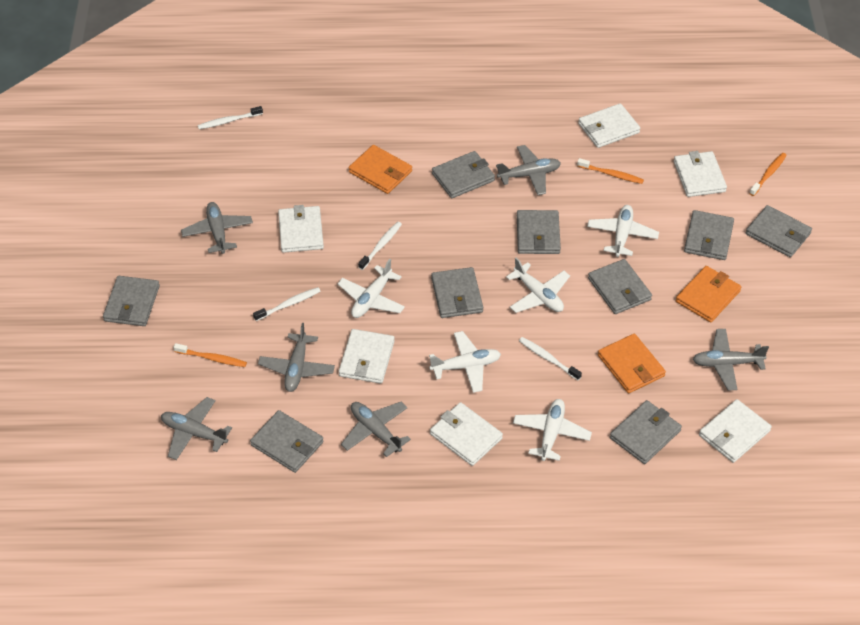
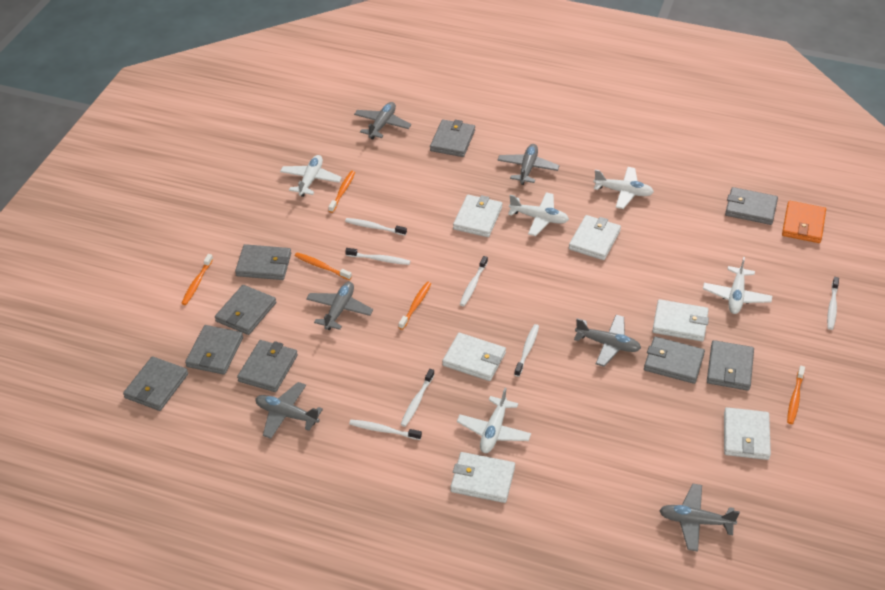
orange toothbrush: 3 -> 5
orange wallet: 3 -> 1
white toothbrush: 4 -> 7

